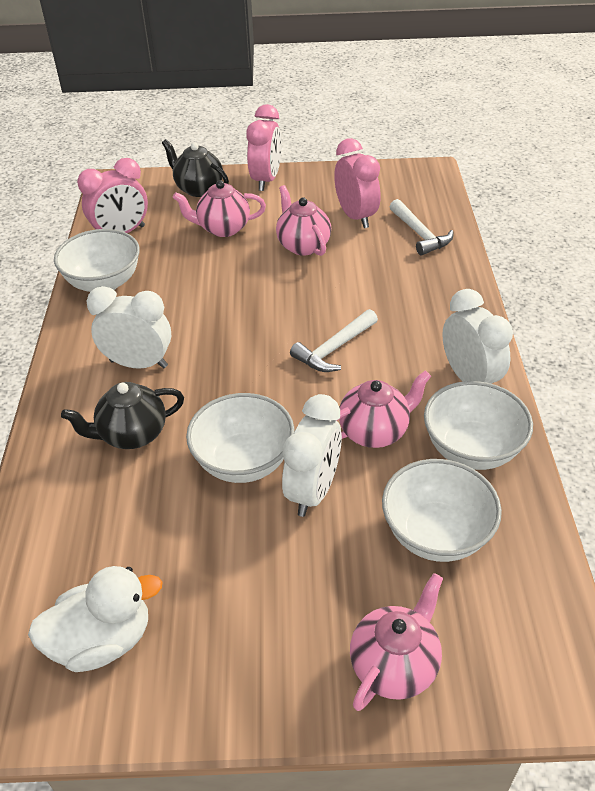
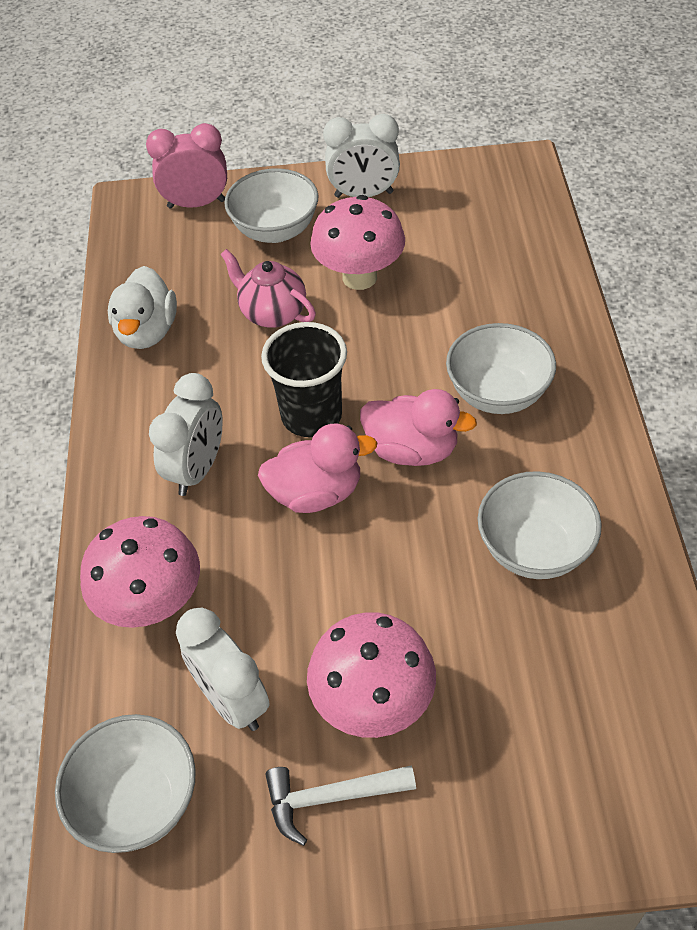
black cup: 0 -> 1
black teapot: 2 -> 0
pink clock: 3 -> 1
pink duck: 0 -> 2
pink mushroom: 0 -> 3
pink teapot: 4 -> 1
white hammer: 2 -> 1

